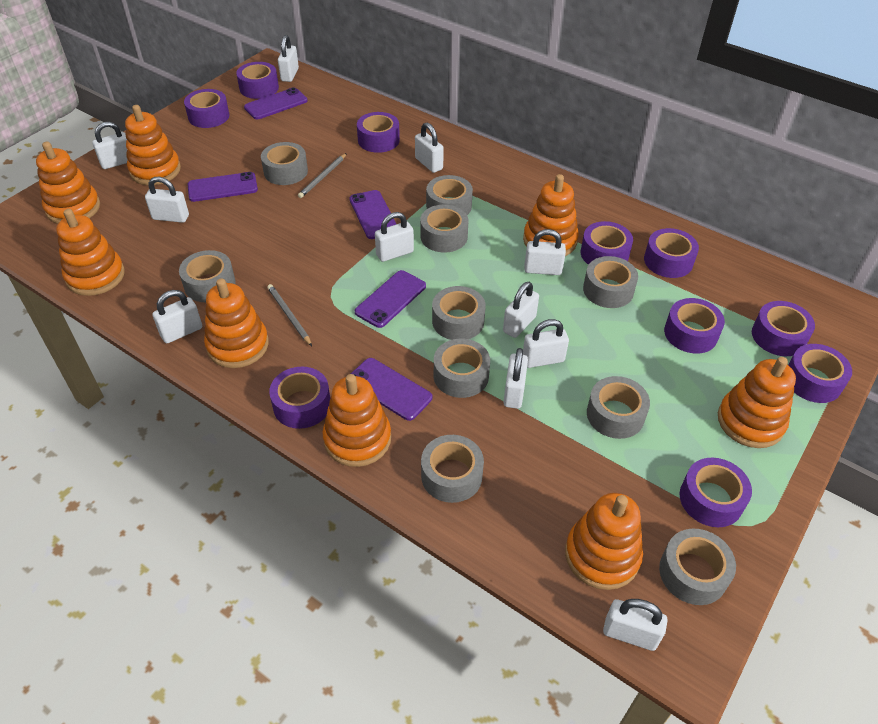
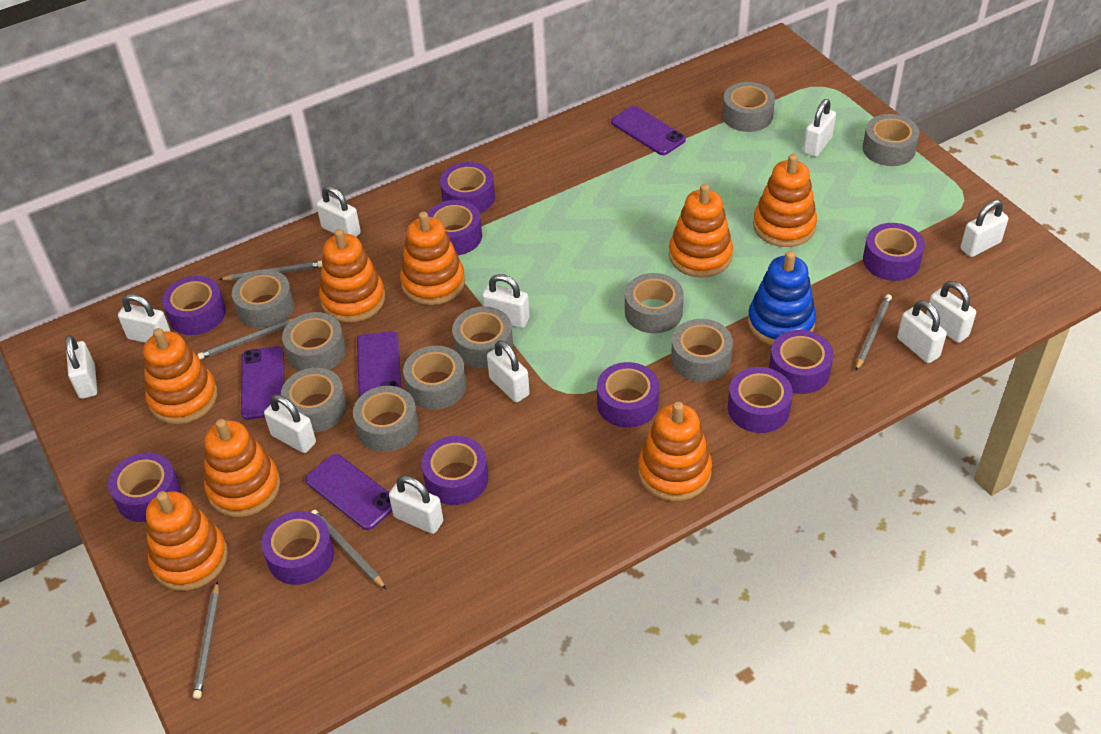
blue stacking toy: 0 -> 1
grey pencil: 2 -> 5
purple phone: 5 -> 4

